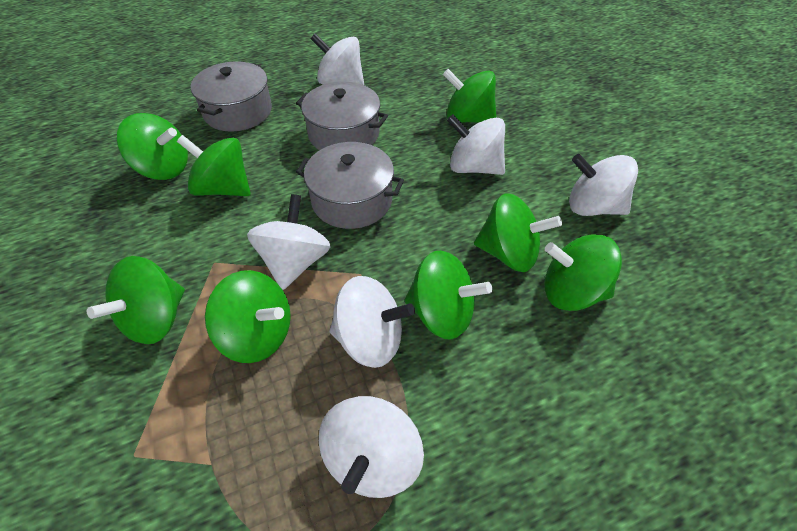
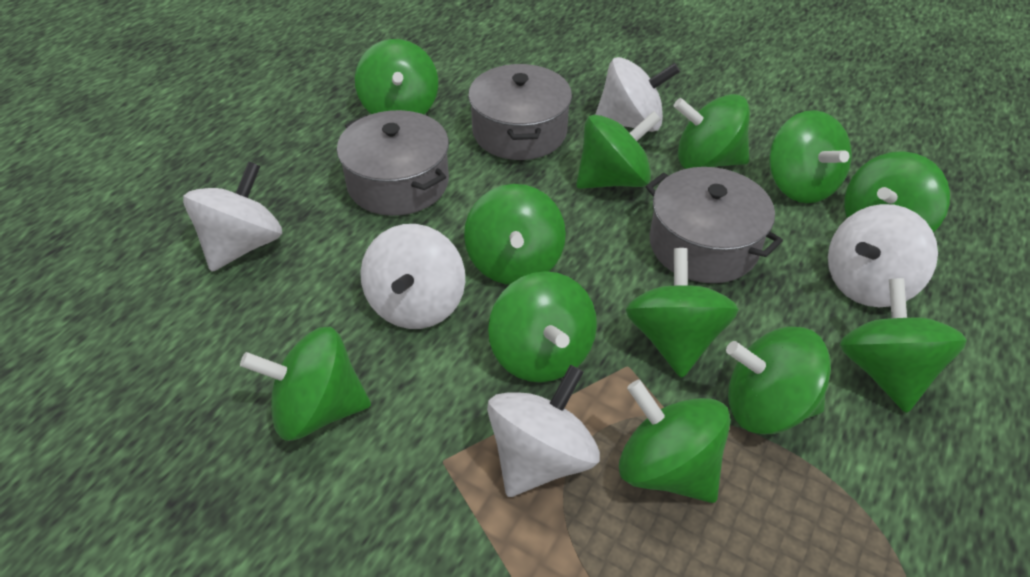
green spinning top: 8 -> 12
white spinning top: 6 -> 5

